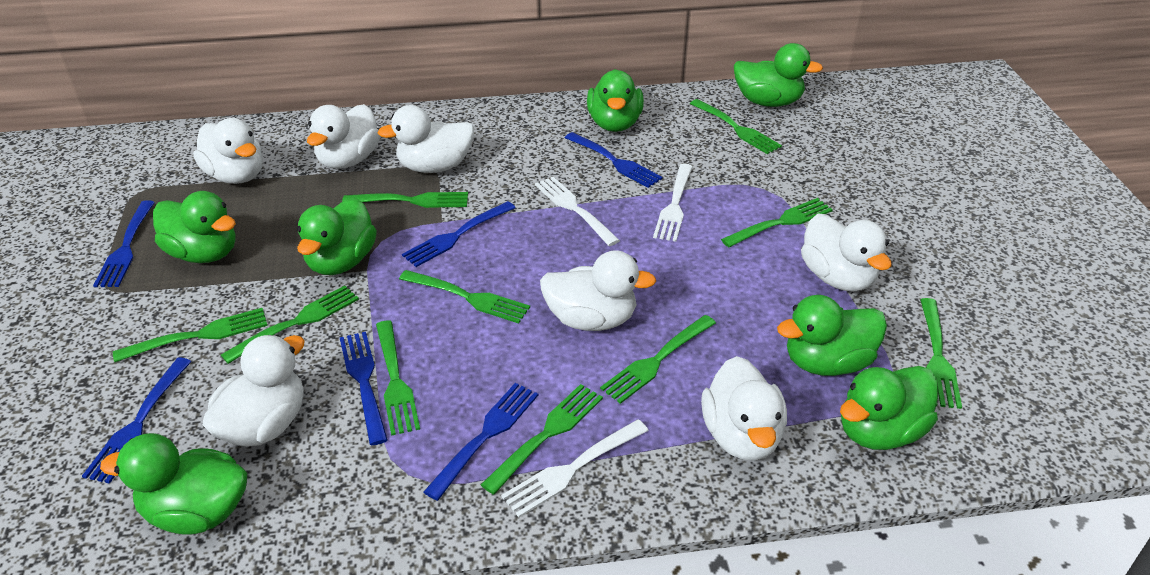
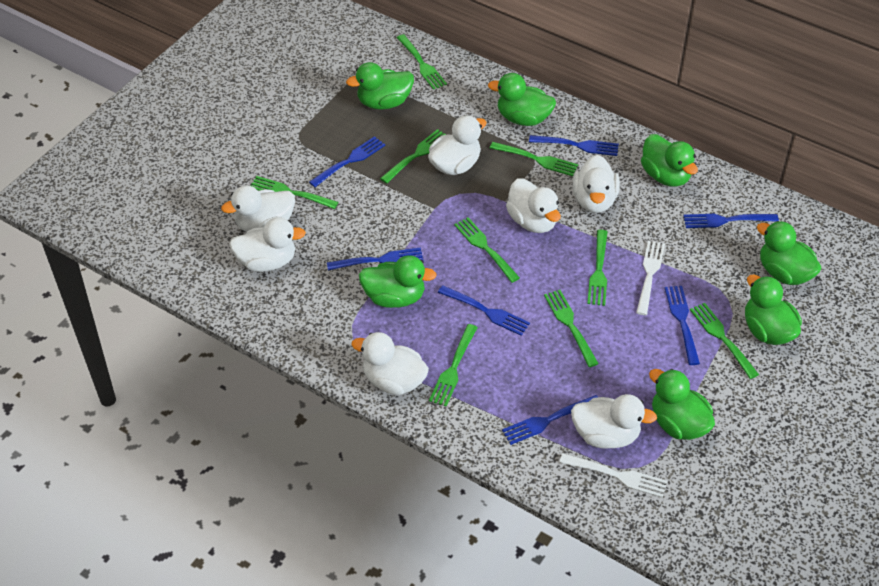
blue fork: 6 -> 7
green fork: 10 -> 9
white fork: 3 -> 2

